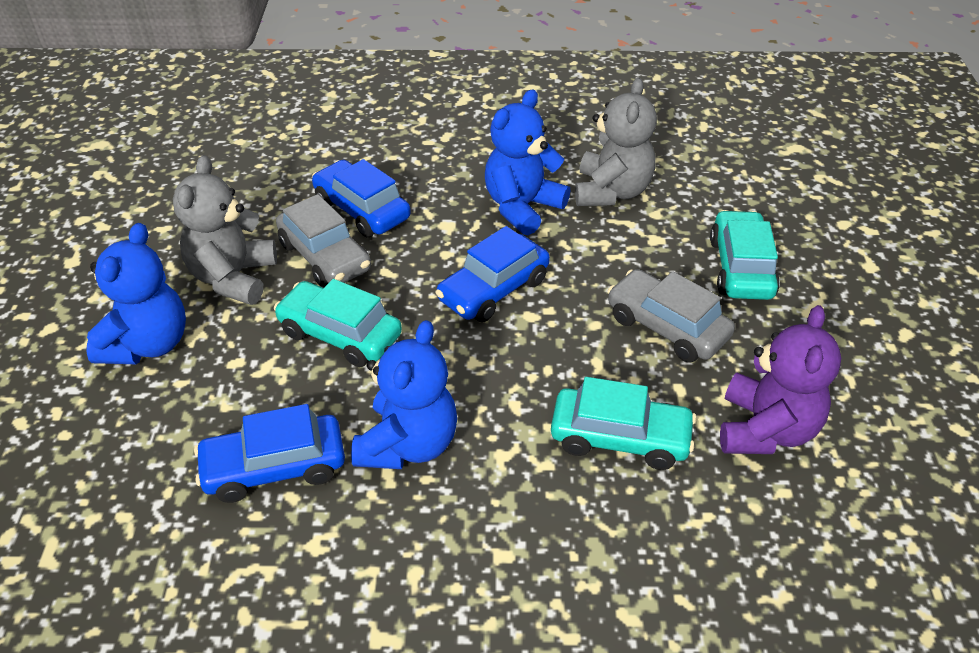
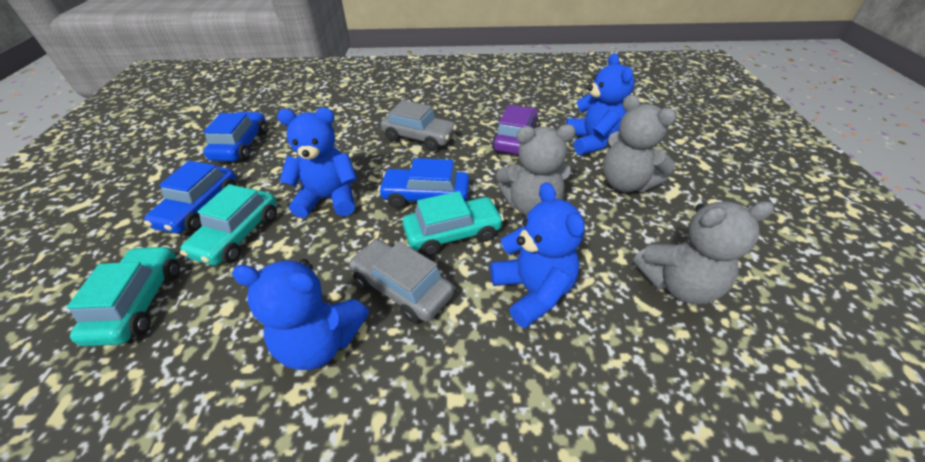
blue teddy bear: 3 -> 4
grey teddy bear: 2 -> 3
purple car: 0 -> 1
purple teddy bear: 1 -> 0

